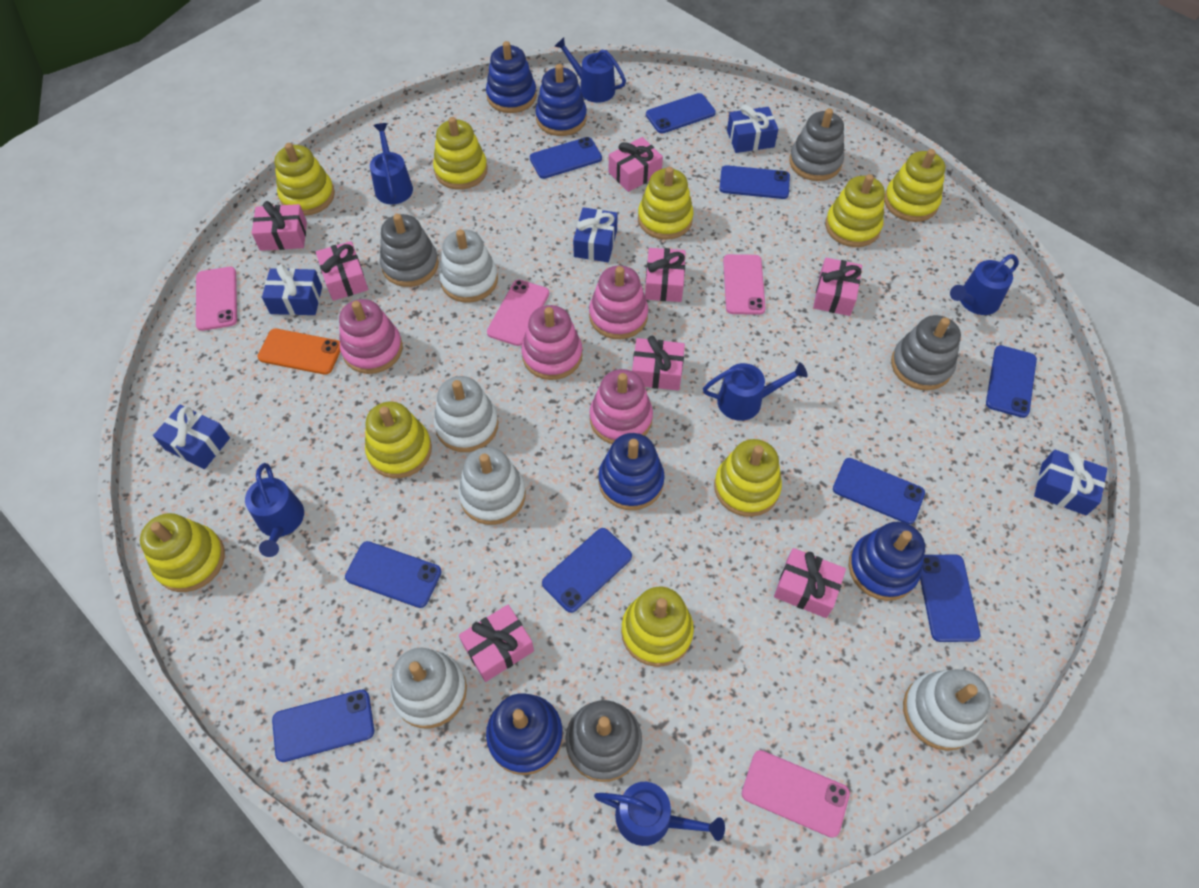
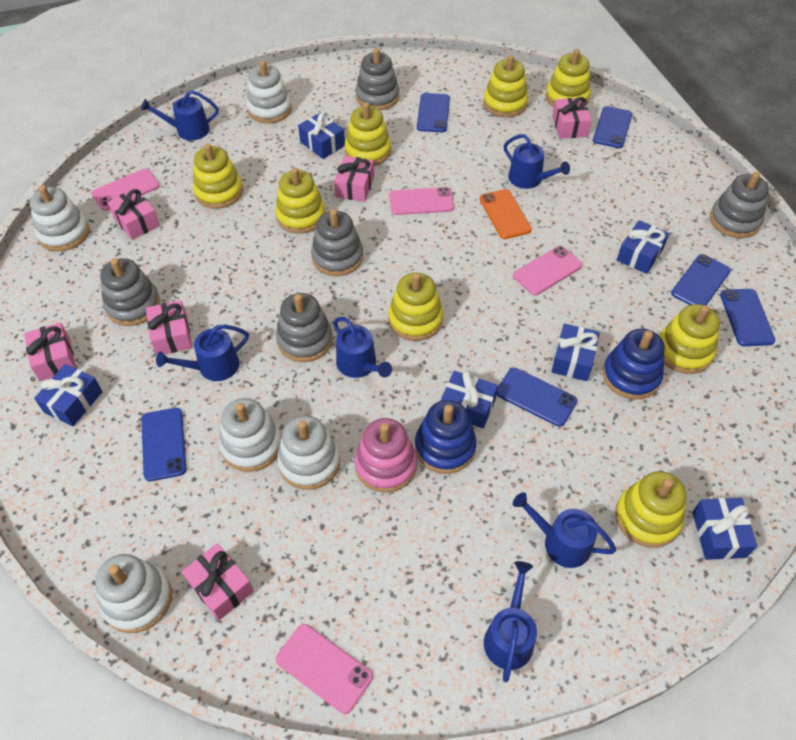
blue gift: 5 -> 6
blue phone: 9 -> 6
blue stacking toy: 5 -> 2
grey stacking toy: 4 -> 5
pink gift: 8 -> 6
pink stacking toy: 4 -> 1
yellow stacking toy: 9 -> 8

